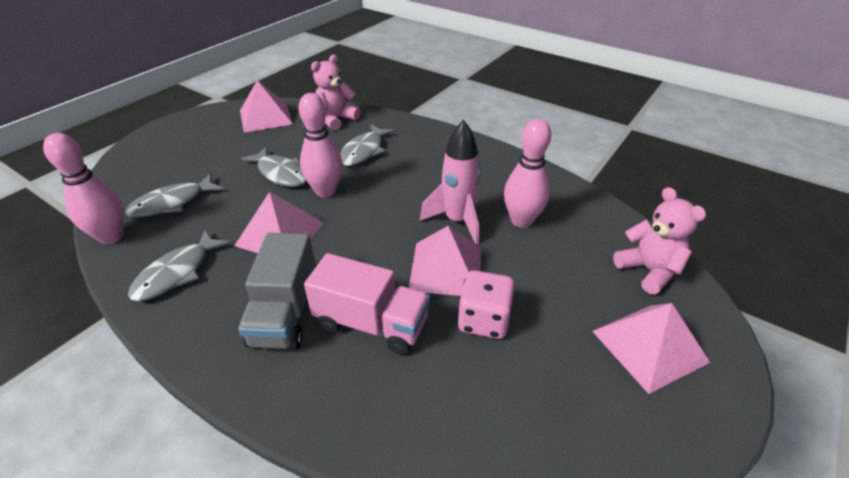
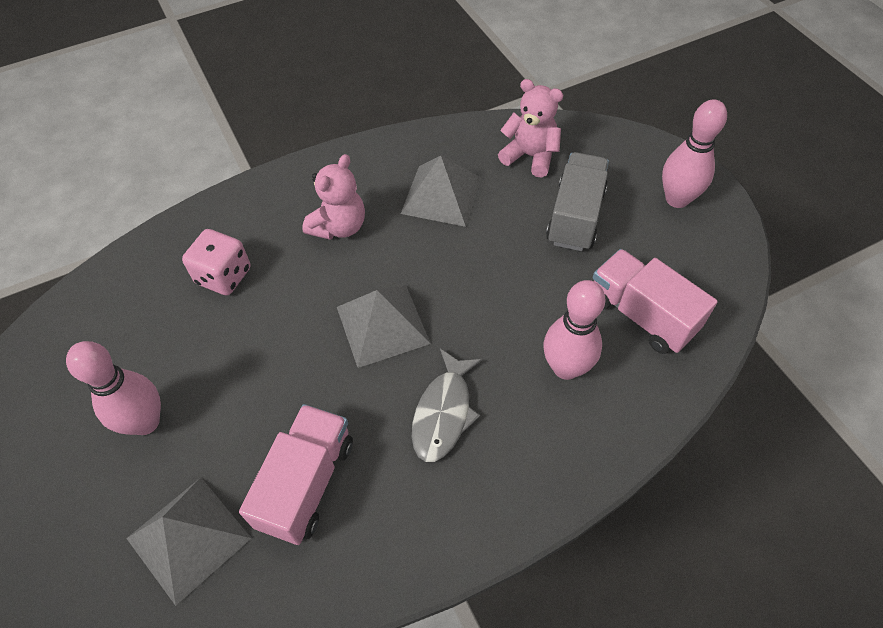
grey fish: 4 -> 1
grey pyramid: 0 -> 3
pink pyramid: 4 -> 0
pink rocket: 1 -> 0
pink truck: 1 -> 2

